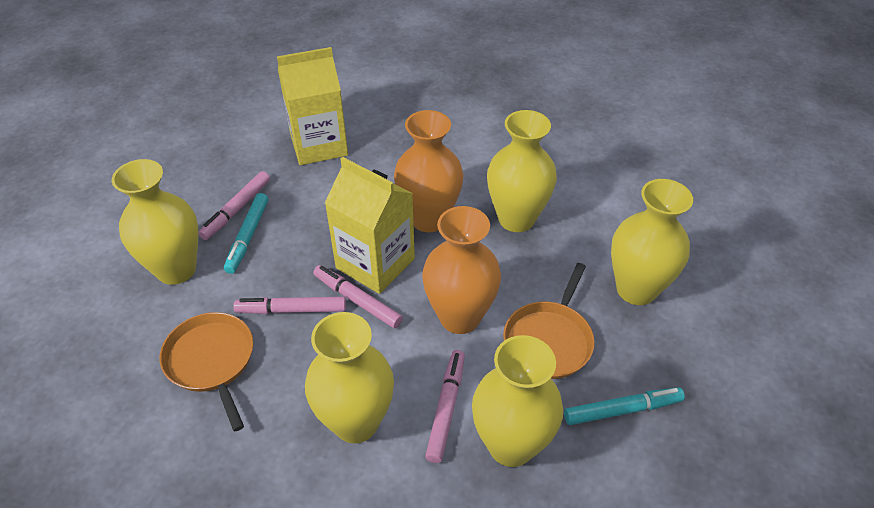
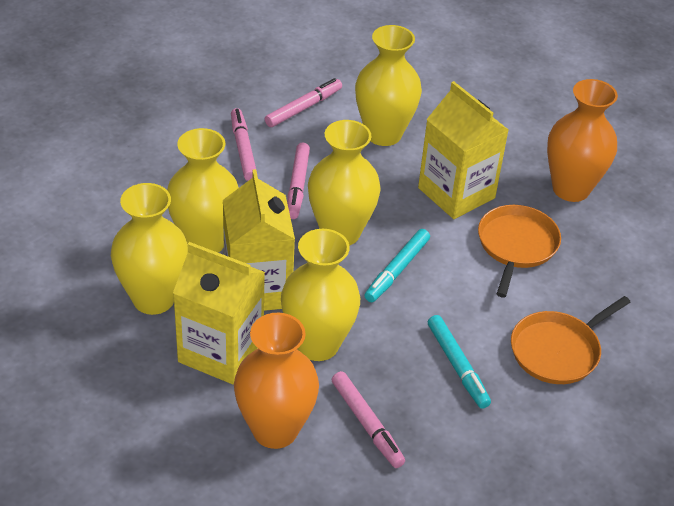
yellow carton: 2 -> 3

